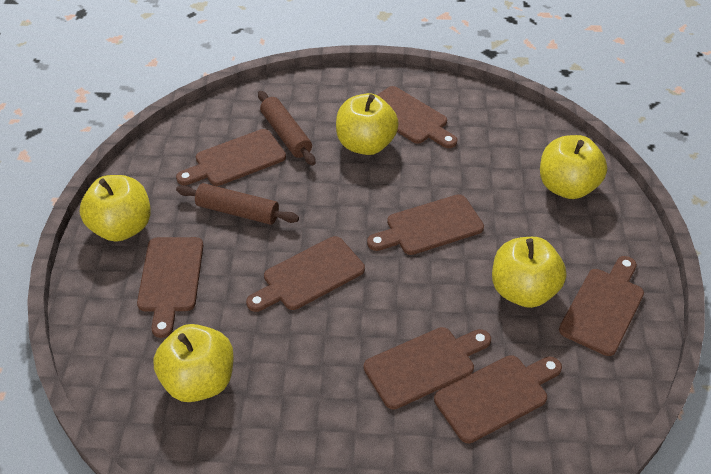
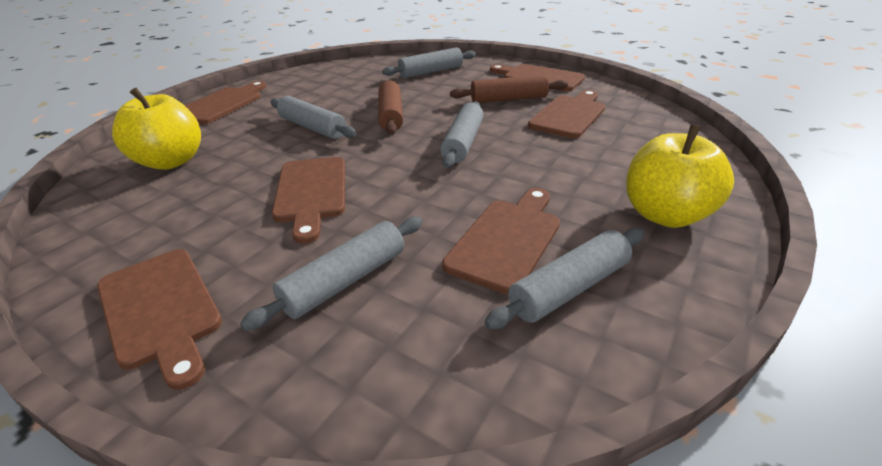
brown cutting board: 8 -> 6
grey rolling pin: 0 -> 5
yellow apple: 5 -> 2

